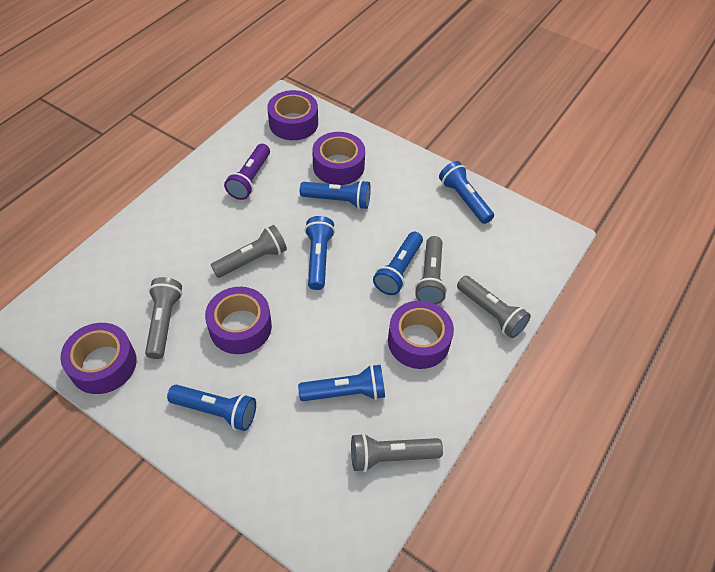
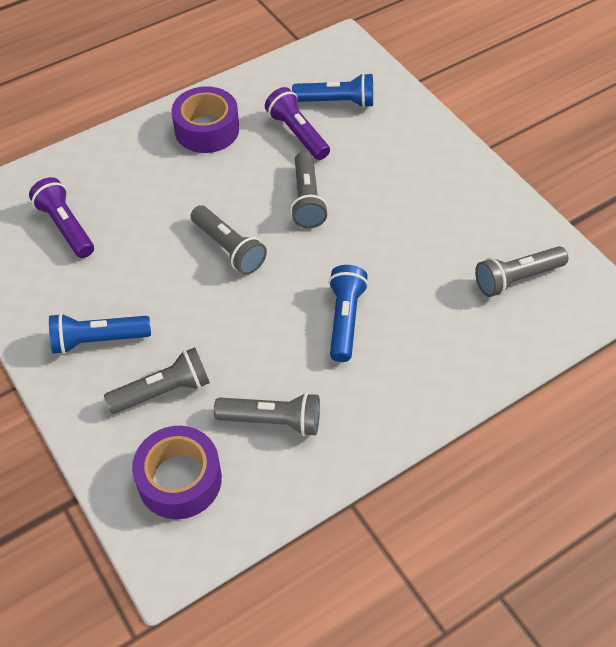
blue flashlight: 6 -> 3
purple flashlight: 1 -> 2
purple tape: 5 -> 2

